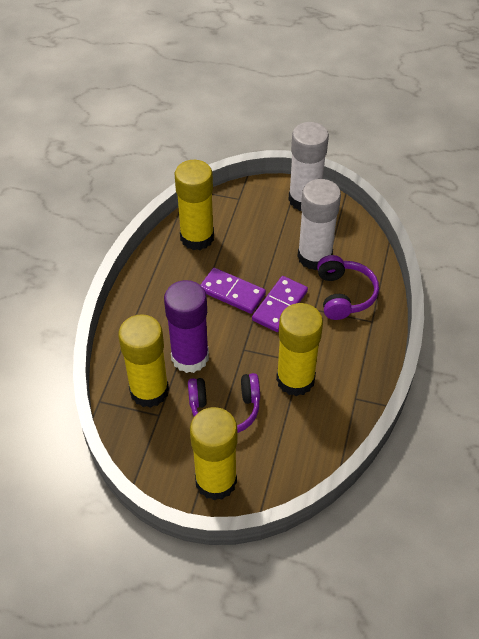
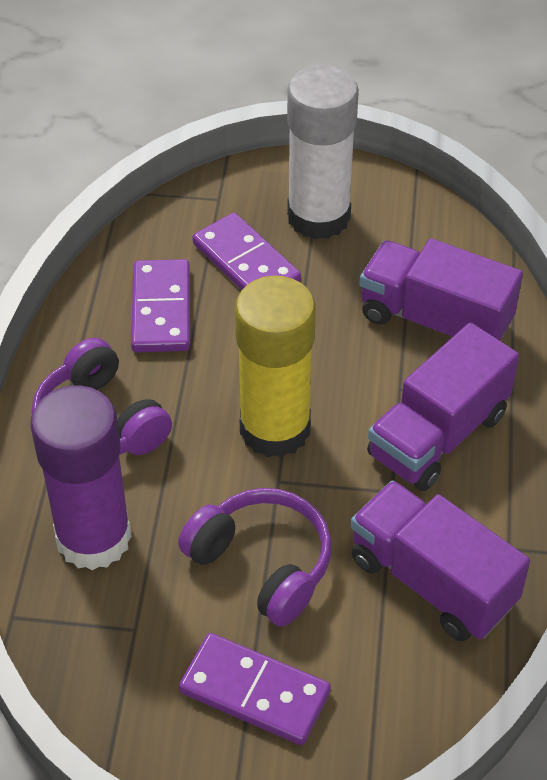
purple domino: 2 -> 3
purple truck: 0 -> 3
white glue stick: 2 -> 1
yellow glue stick: 4 -> 1

